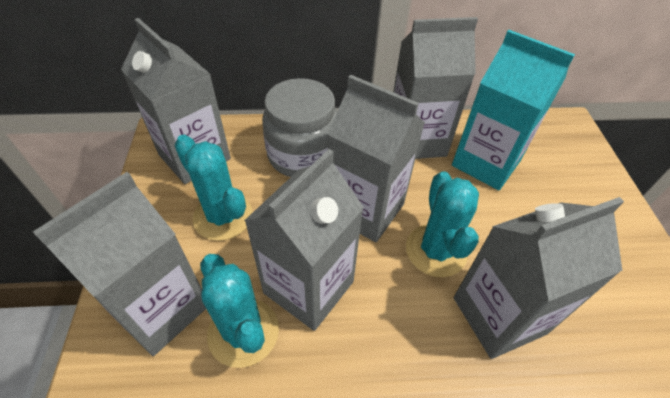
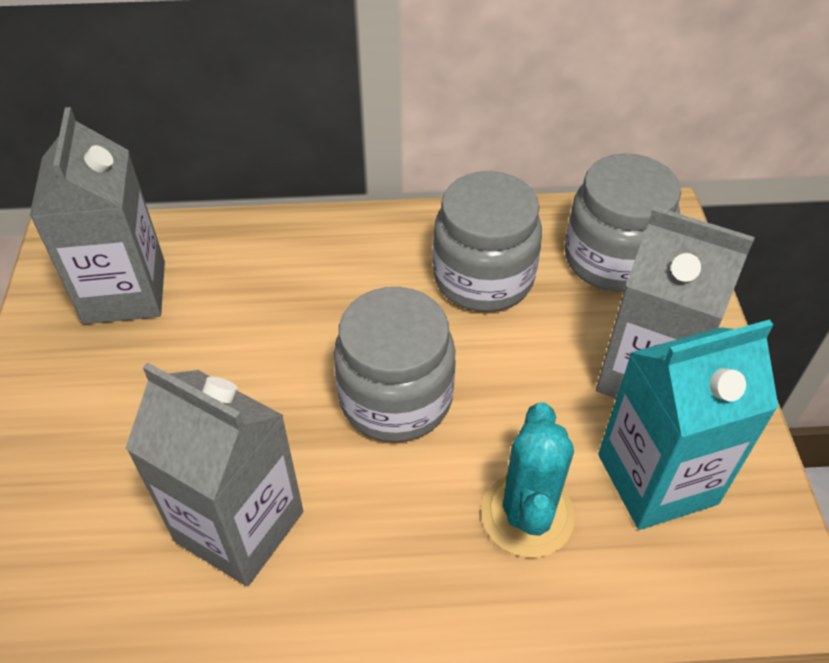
grey carton: 6 -> 3
grey jar: 1 -> 3
turquoise cactus: 3 -> 1

